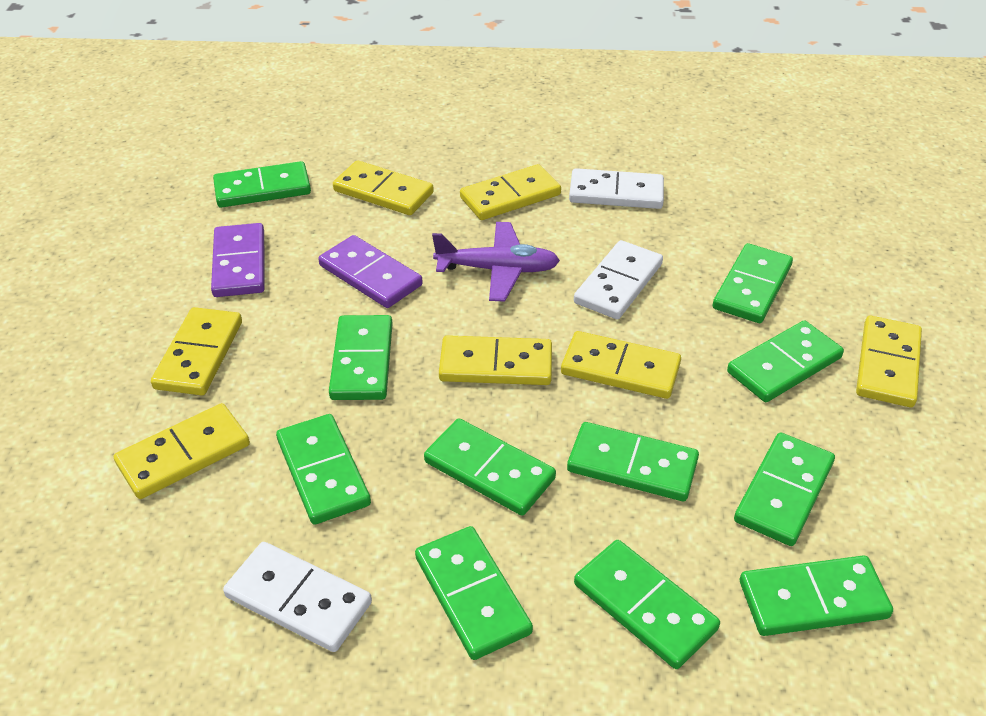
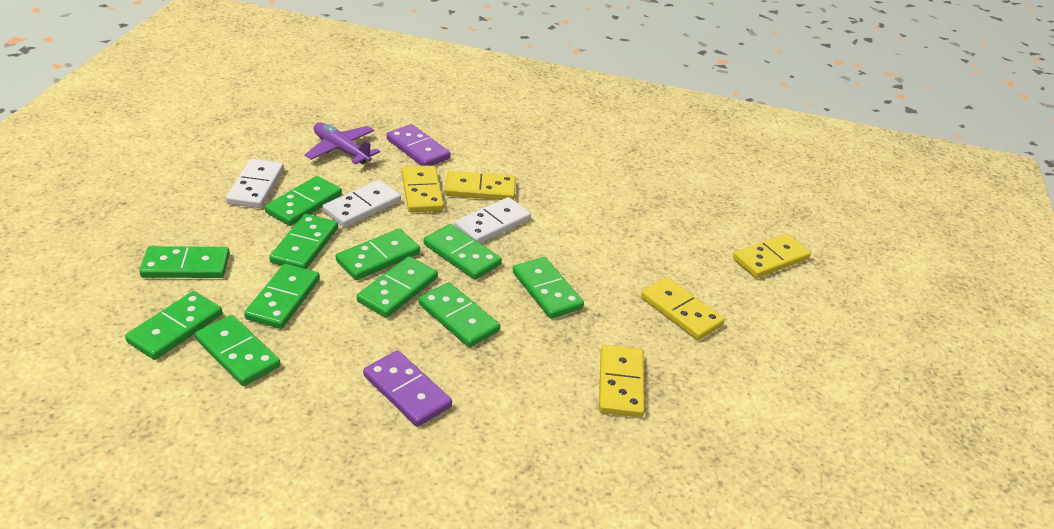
yellow domino: 7 -> 5

